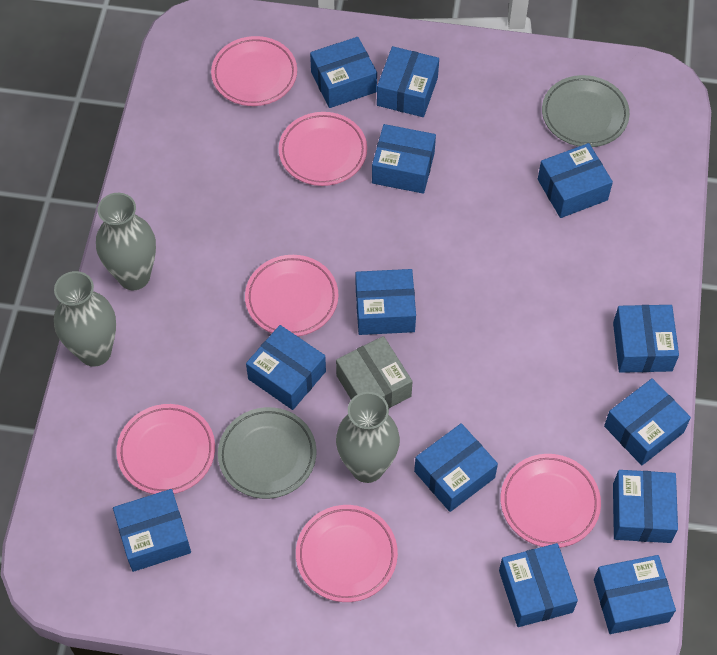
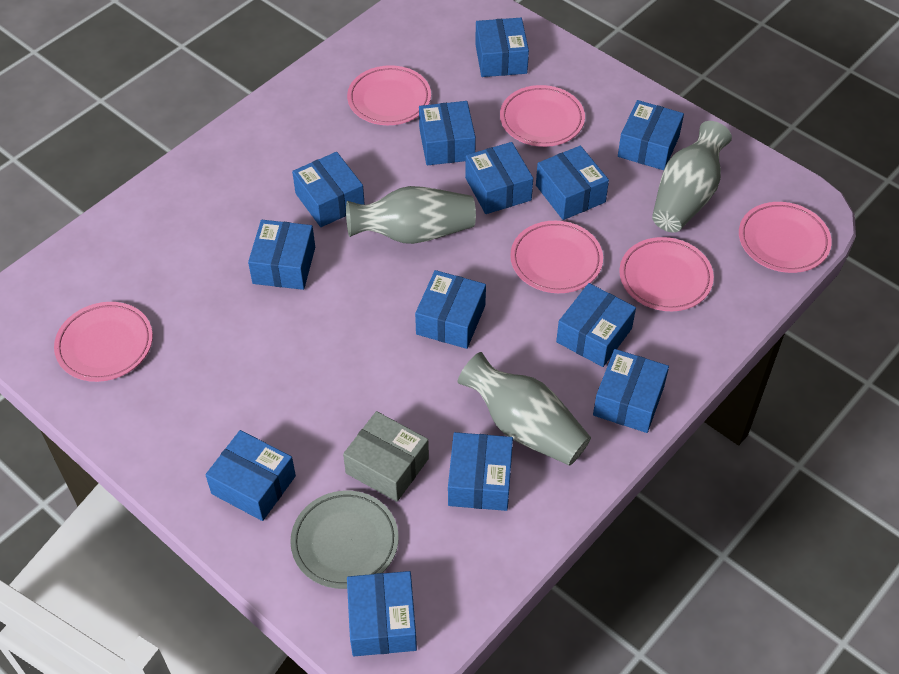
grey plate: 2 -> 1

